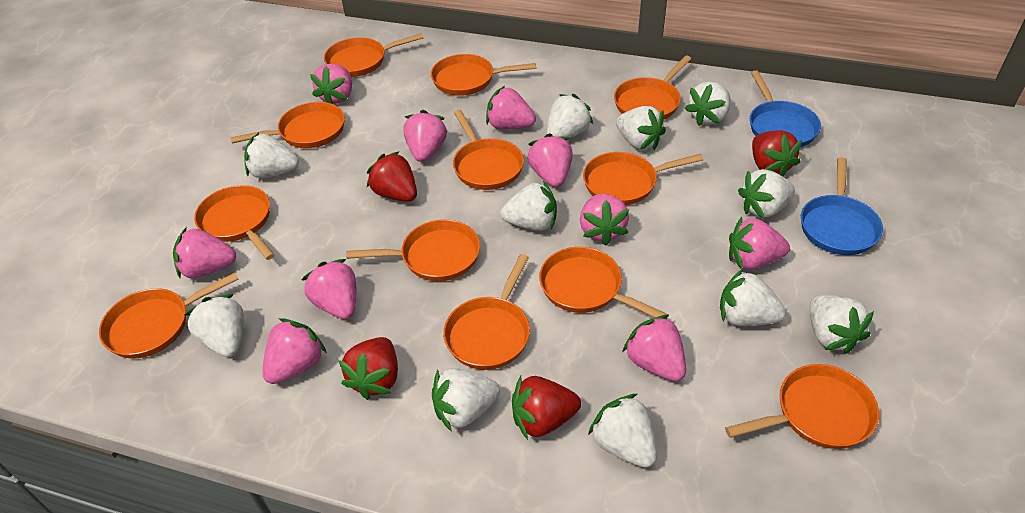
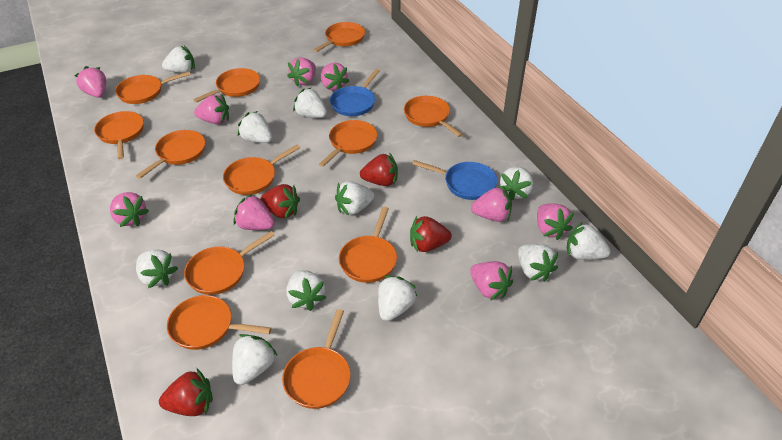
pink strawberry: 10 -> 9

